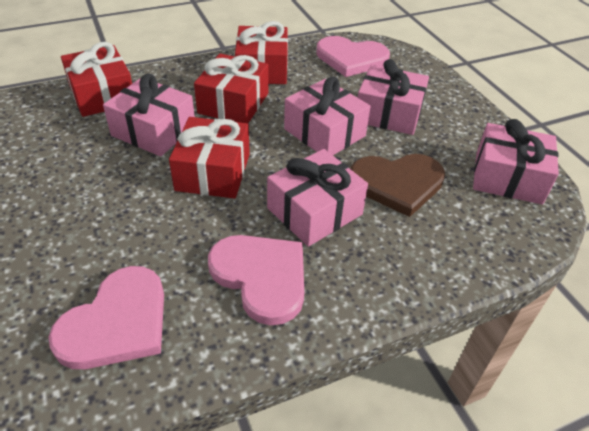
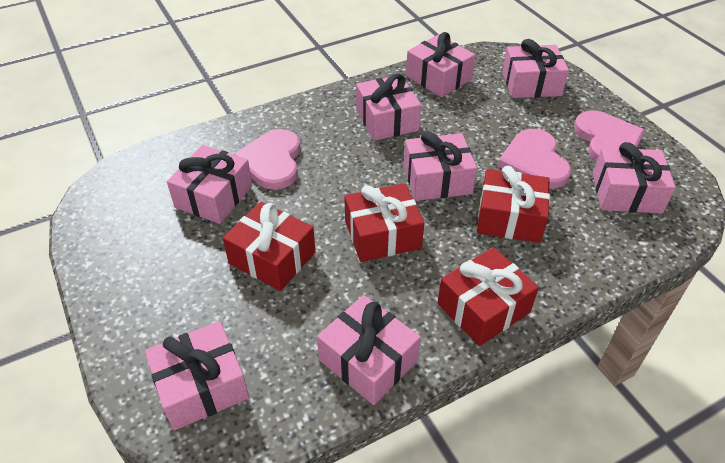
brown heart: 1 -> 0
pink gift: 5 -> 8

